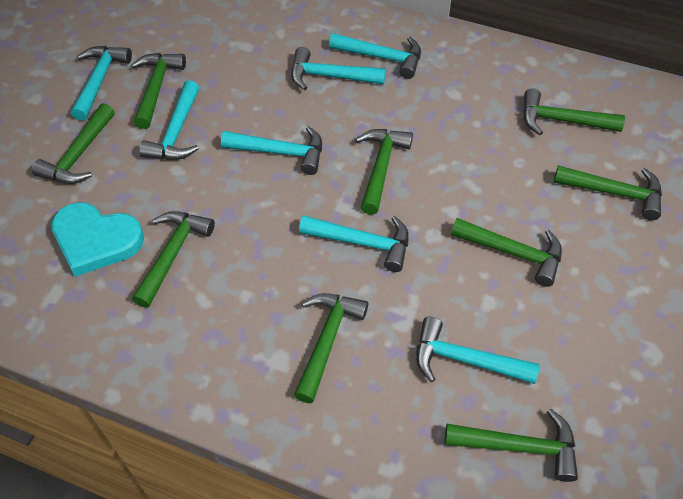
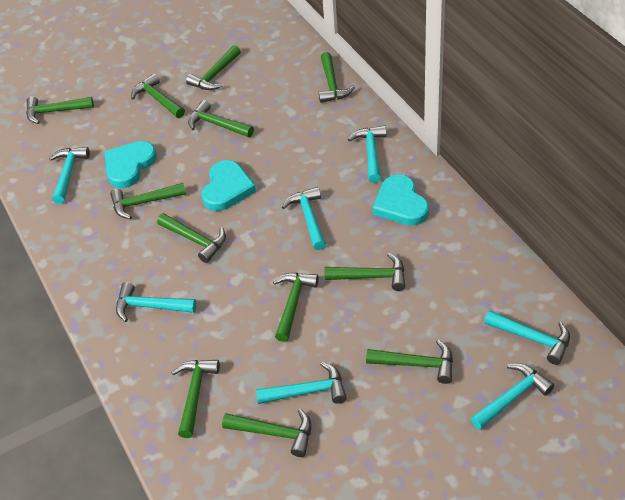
green hammer: 9 -> 12
turquoise heart: 1 -> 3

